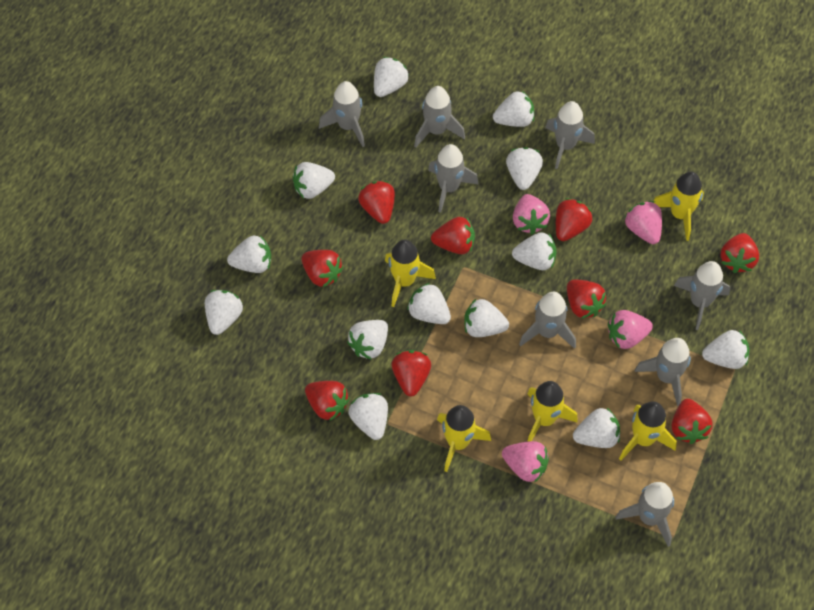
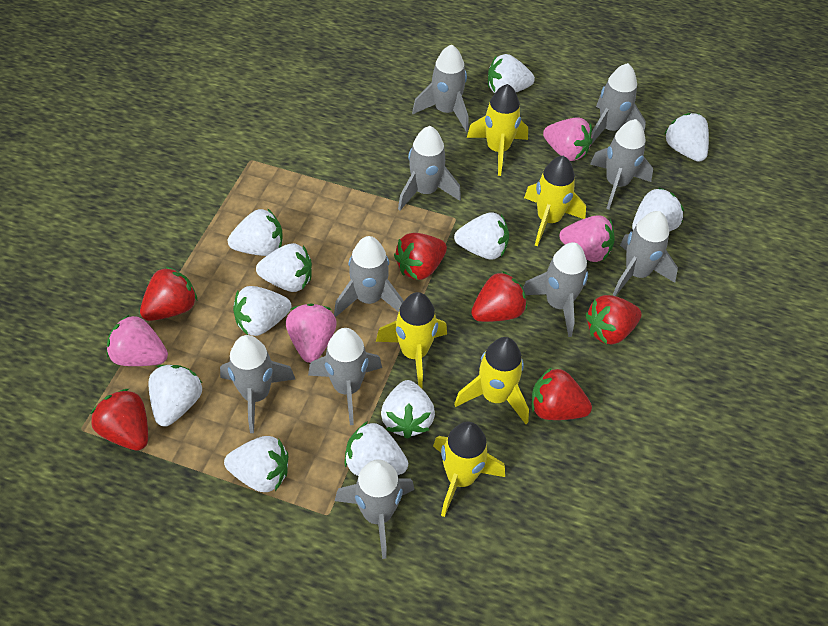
grey rocket: 8 -> 10
red strawberry: 9 -> 6
white strawberry: 13 -> 11

